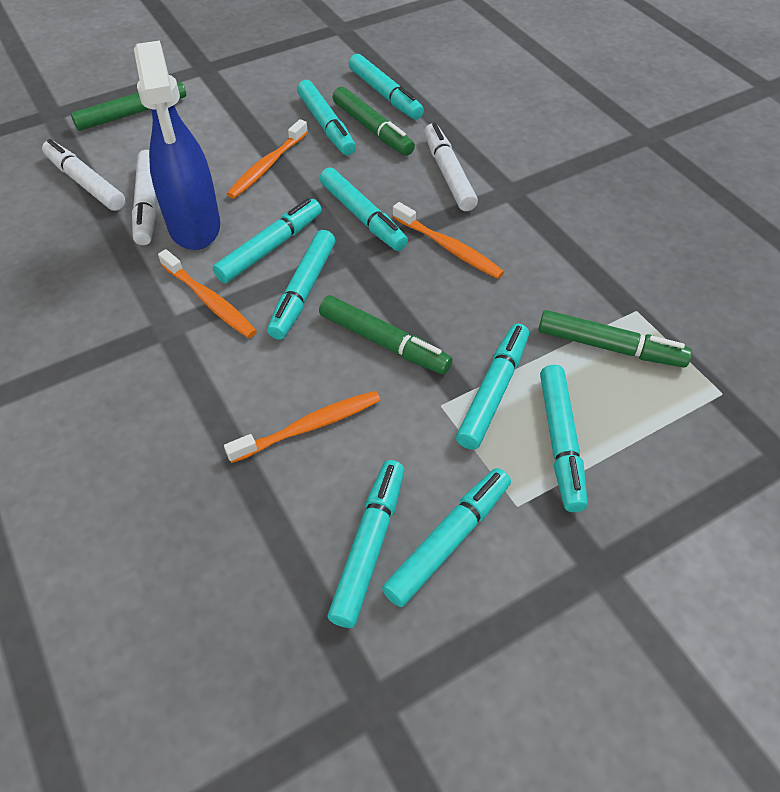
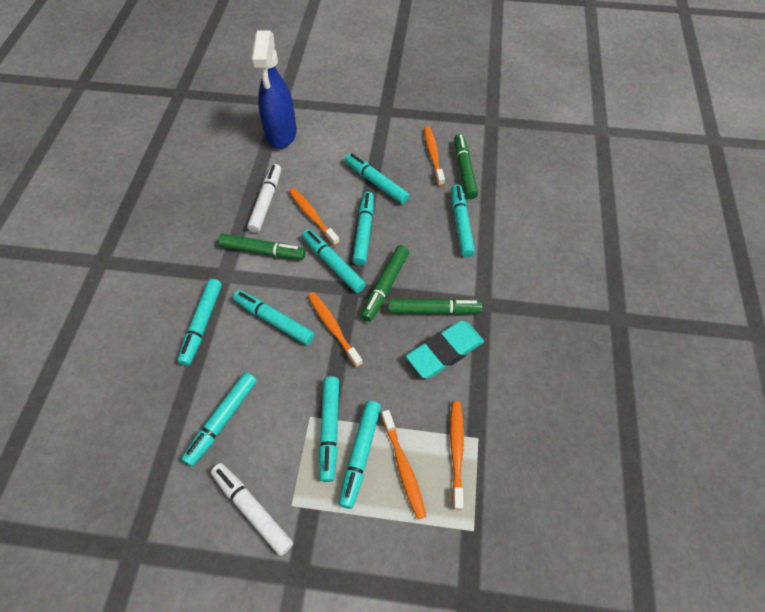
orange toothbrush: 4 -> 5
turquoise eraser: 0 -> 1
white marker: 3 -> 2

